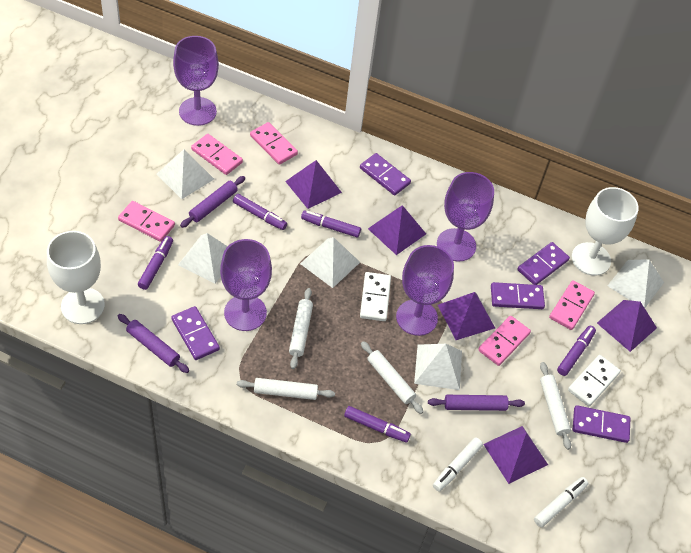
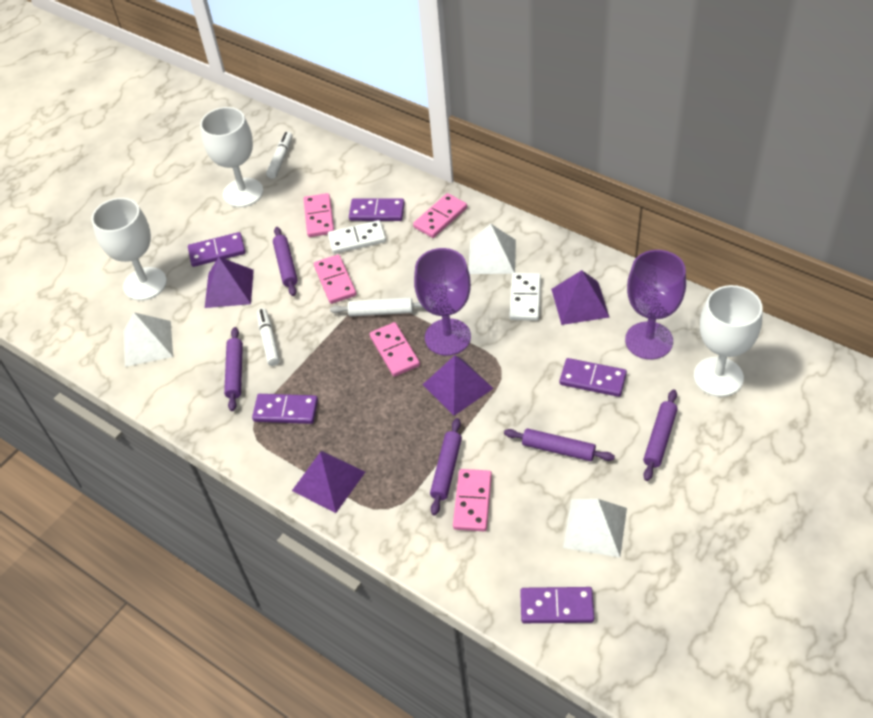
purple goblet: 4 -> 2
purple marker: 5 -> 0
purple pyramid: 5 -> 4
purple rolling pin: 3 -> 5
white goblet: 2 -> 3
white pyramid: 5 -> 3
white rolling pin: 4 -> 1

